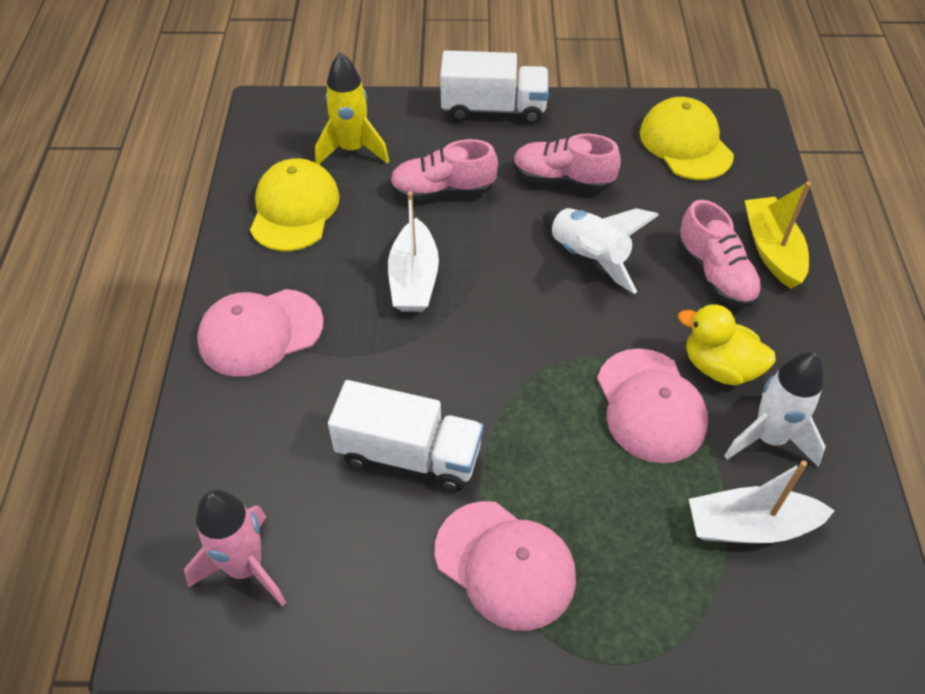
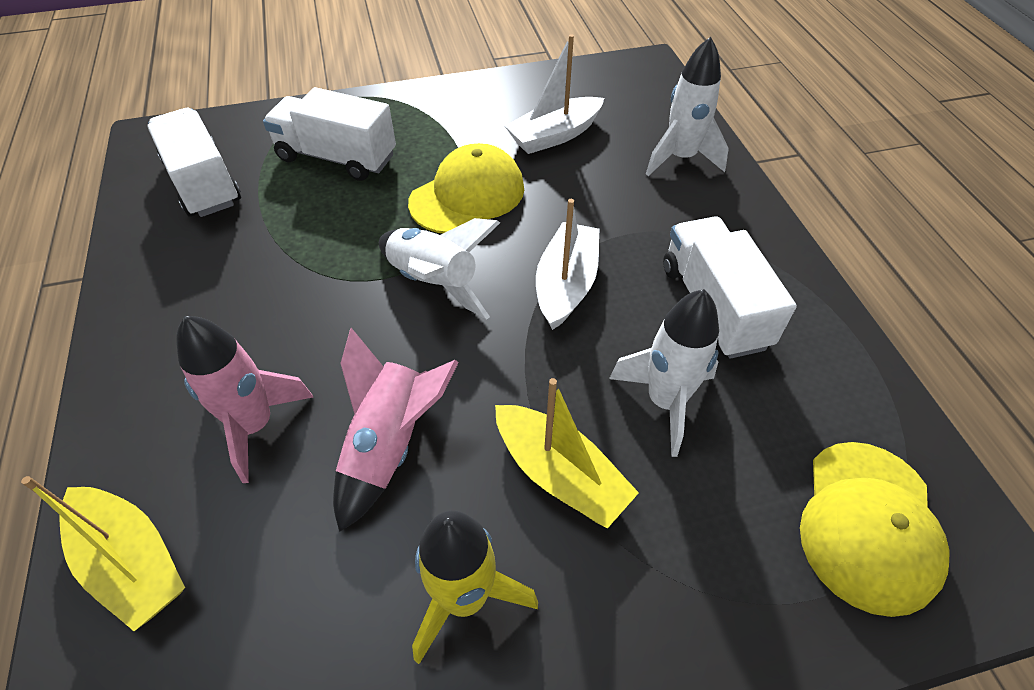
pink cap: 3 -> 0
pink rocket: 1 -> 2
pink shoe: 3 -> 0
white rocket: 2 -> 3
white truck: 2 -> 3
yellow boat: 1 -> 2
yellow duck: 1 -> 0

